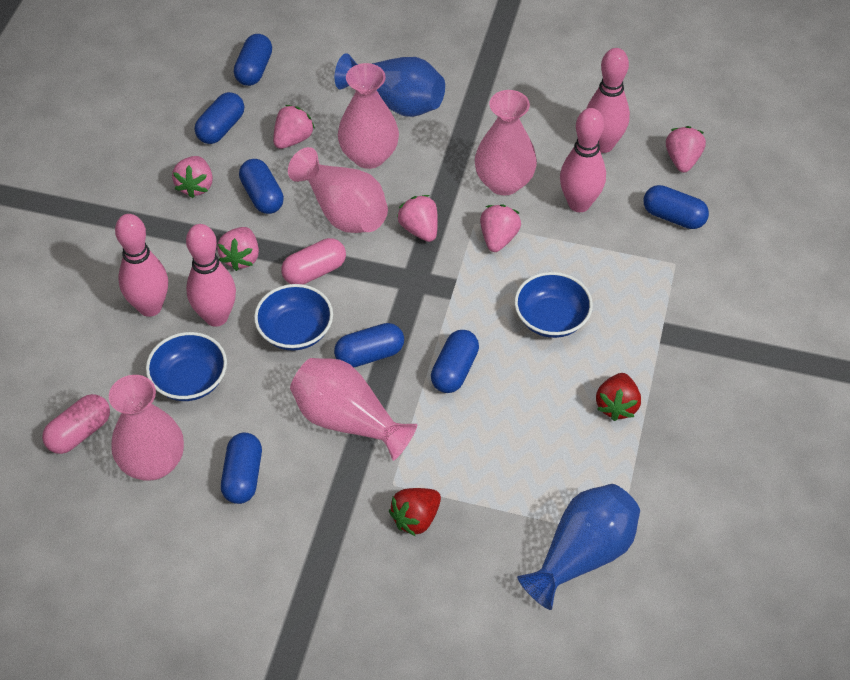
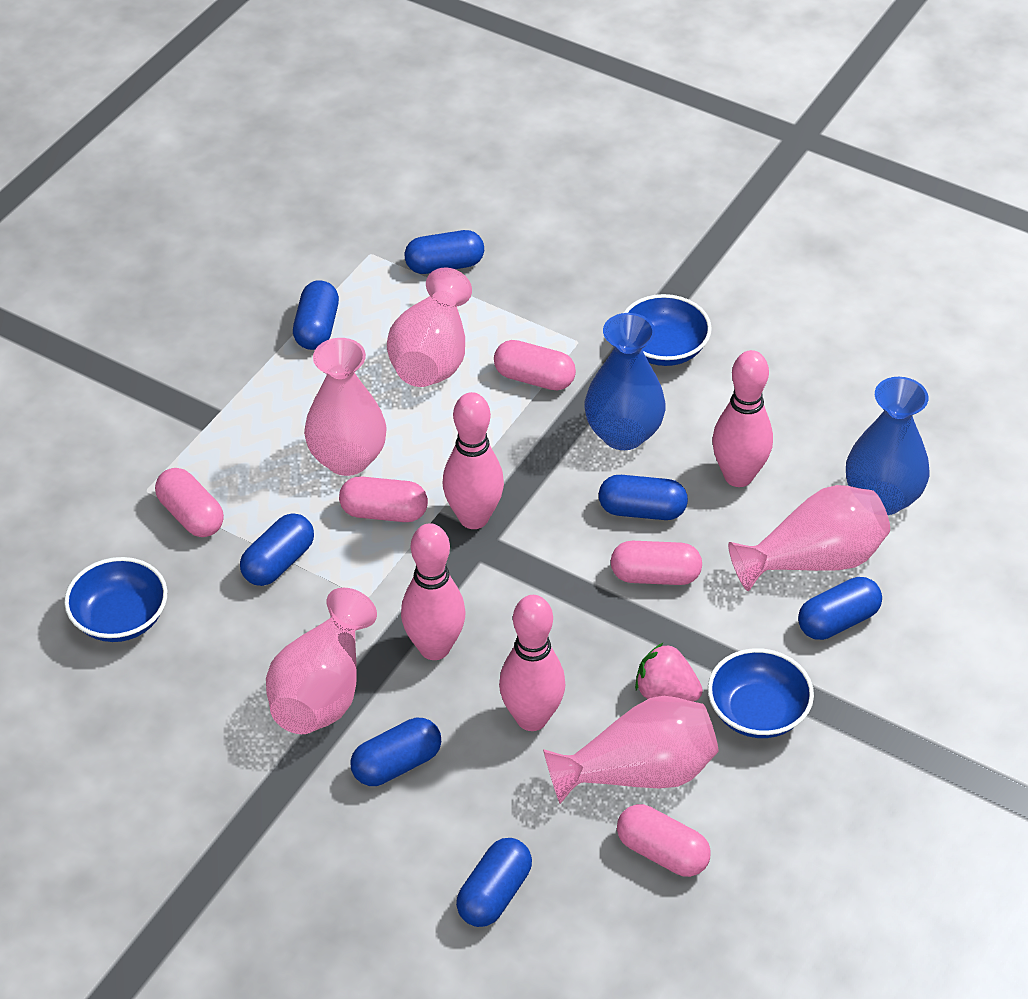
pink capsule: 2 -> 5
pink strawberry: 6 -> 1
red strawberry: 2 -> 0

